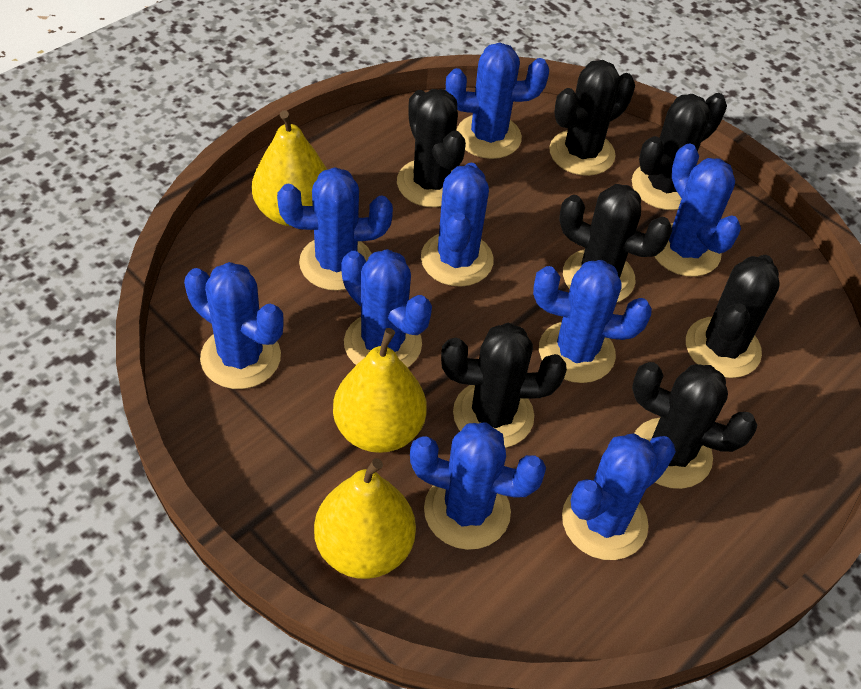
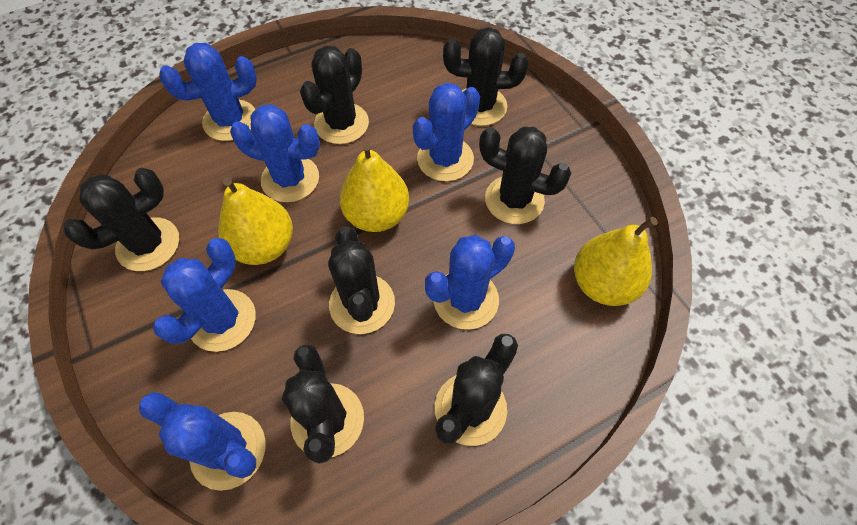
blue cactus: 9 -> 6

